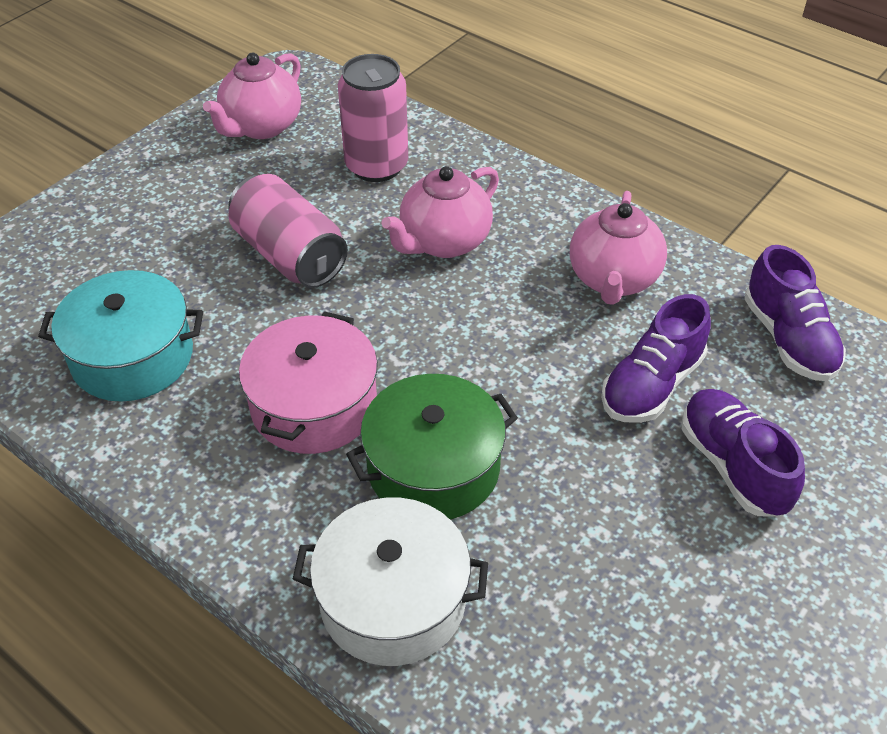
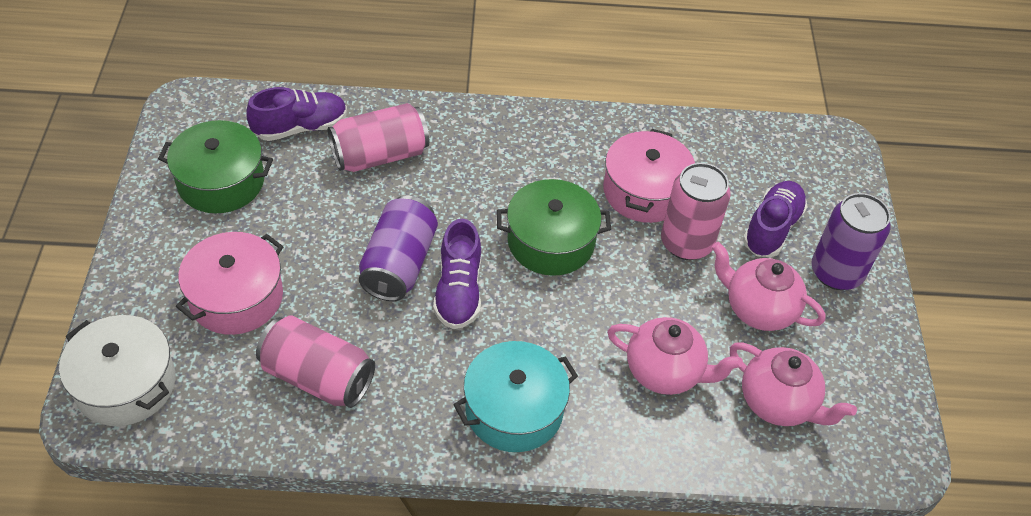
green pot: 1 -> 2
pink can: 2 -> 3
pink pot: 1 -> 2
purple can: 0 -> 2

